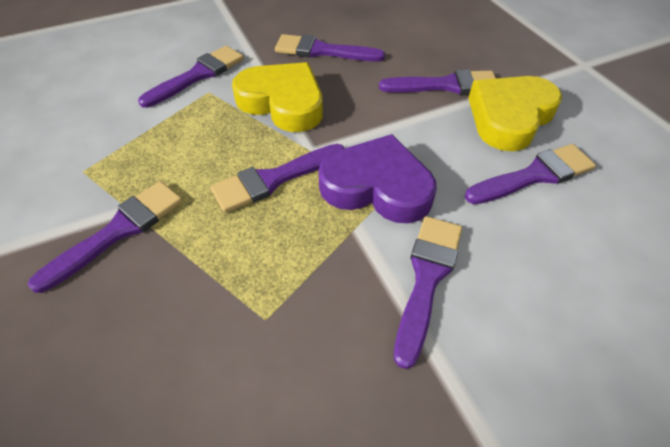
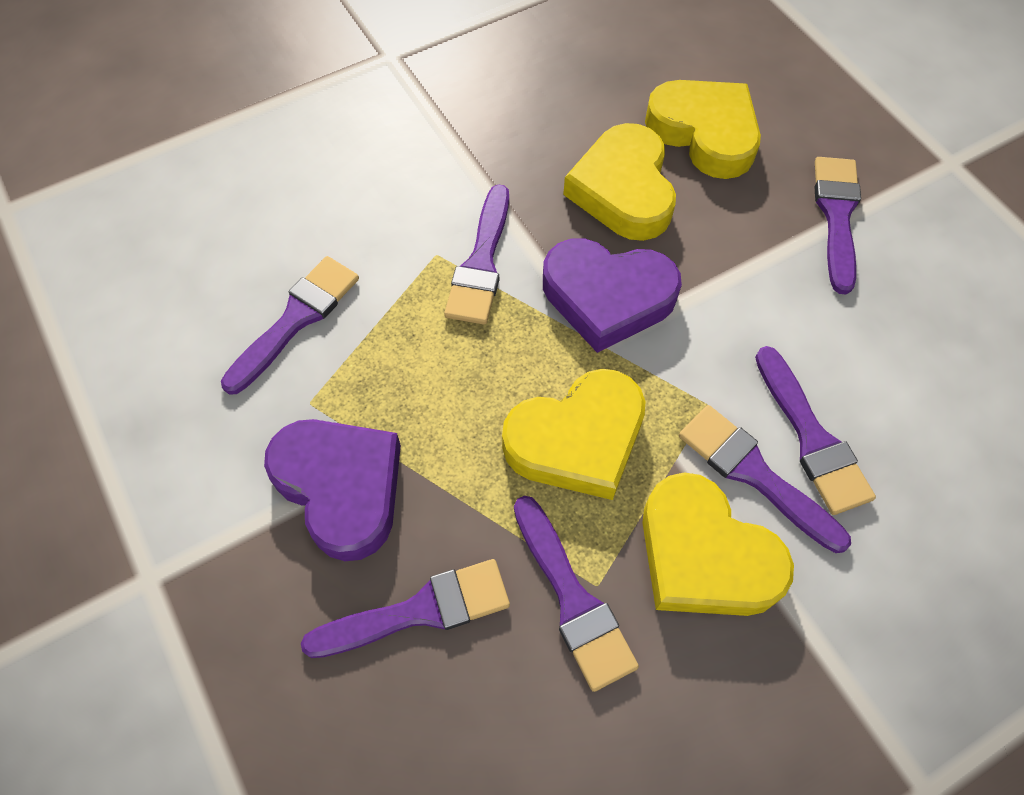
purple heart: 1 -> 2
yellow heart: 2 -> 4

